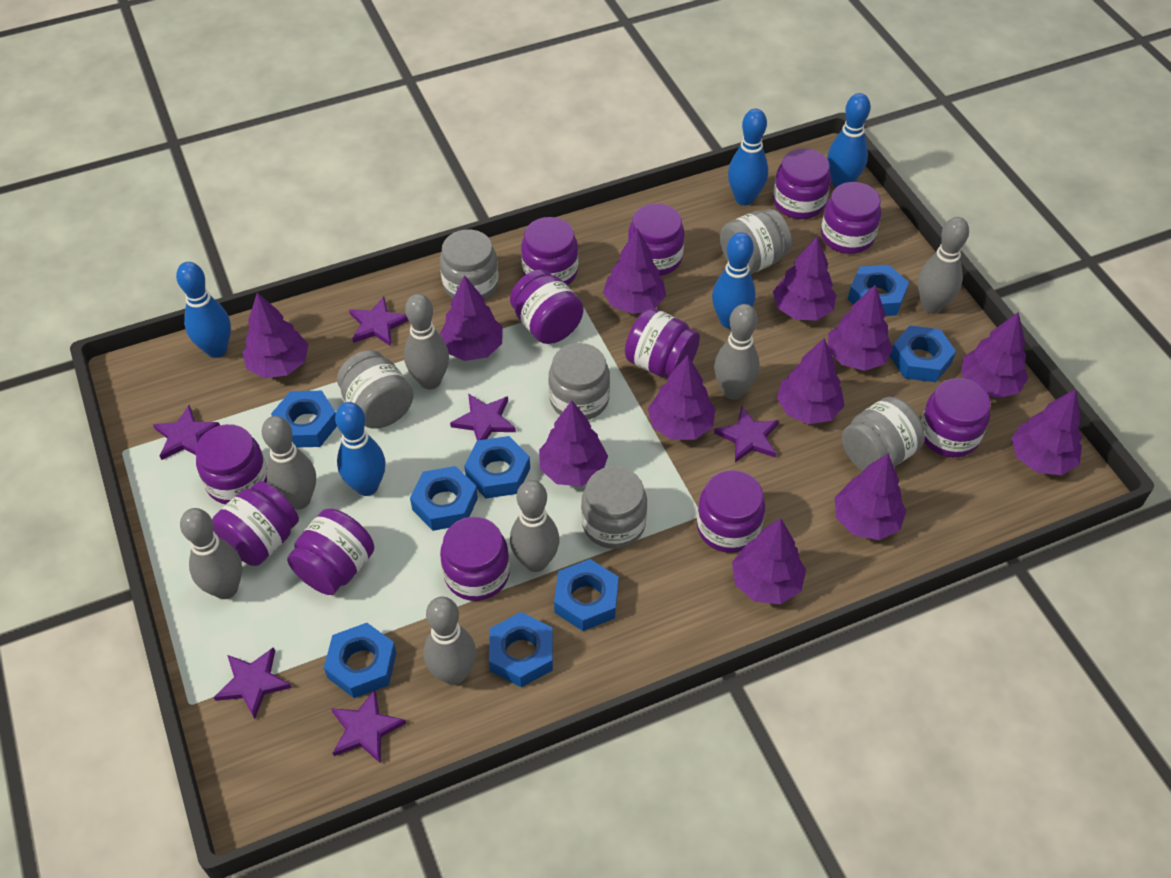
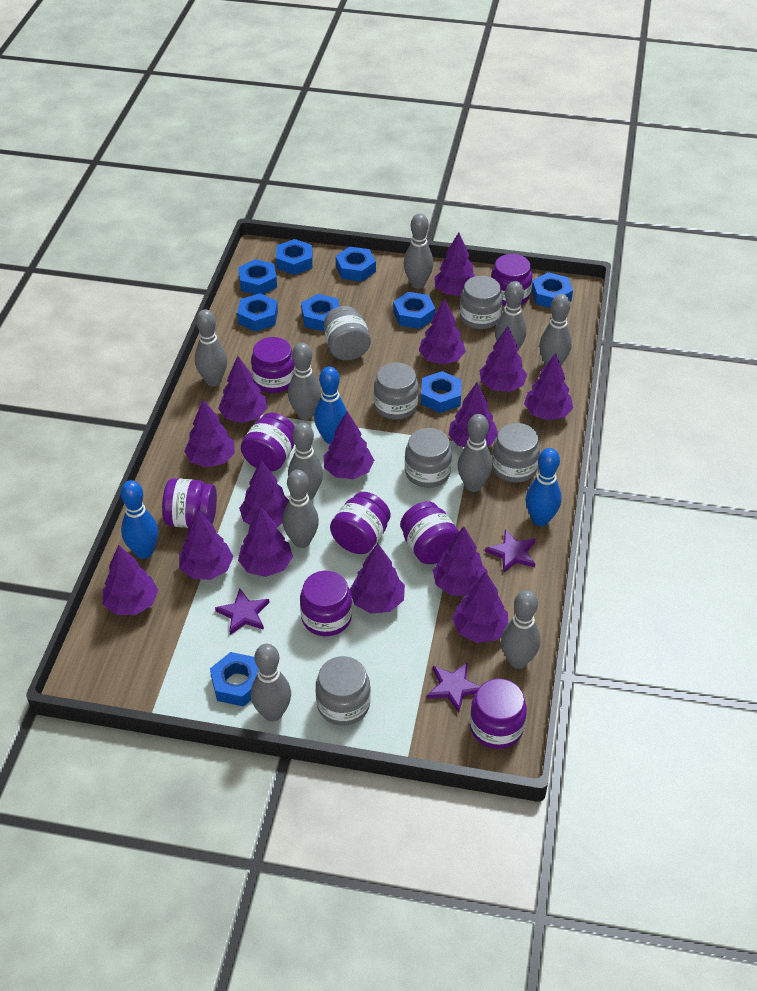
blue bowling pin: 5 -> 3
blue nut: 8 -> 9
grey bowling pin: 7 -> 10
purple jar: 12 -> 8
purple star: 6 -> 3
purple tree: 12 -> 15

